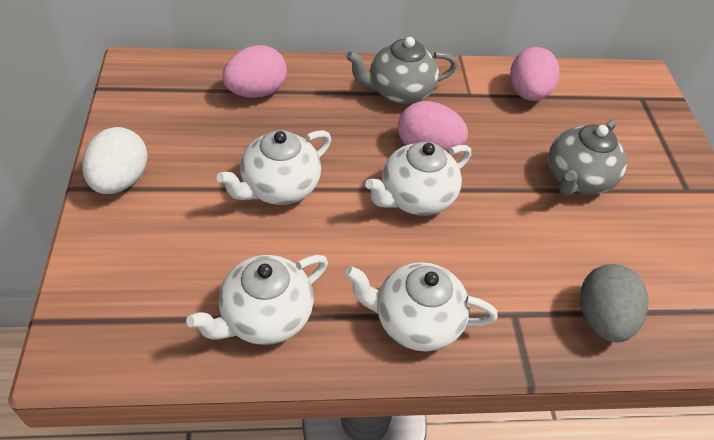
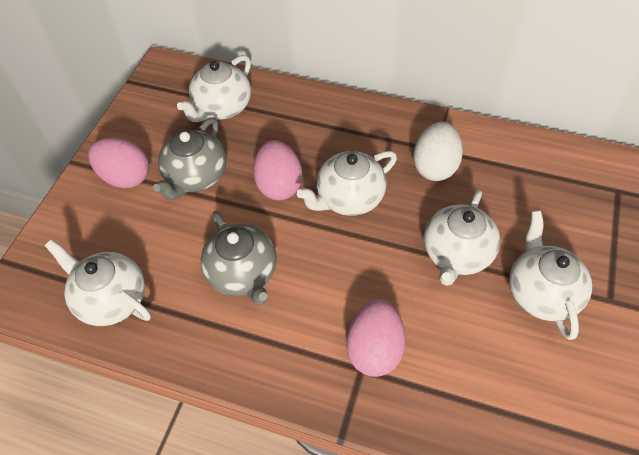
grey egg: 1 -> 0
white teapot: 4 -> 5

